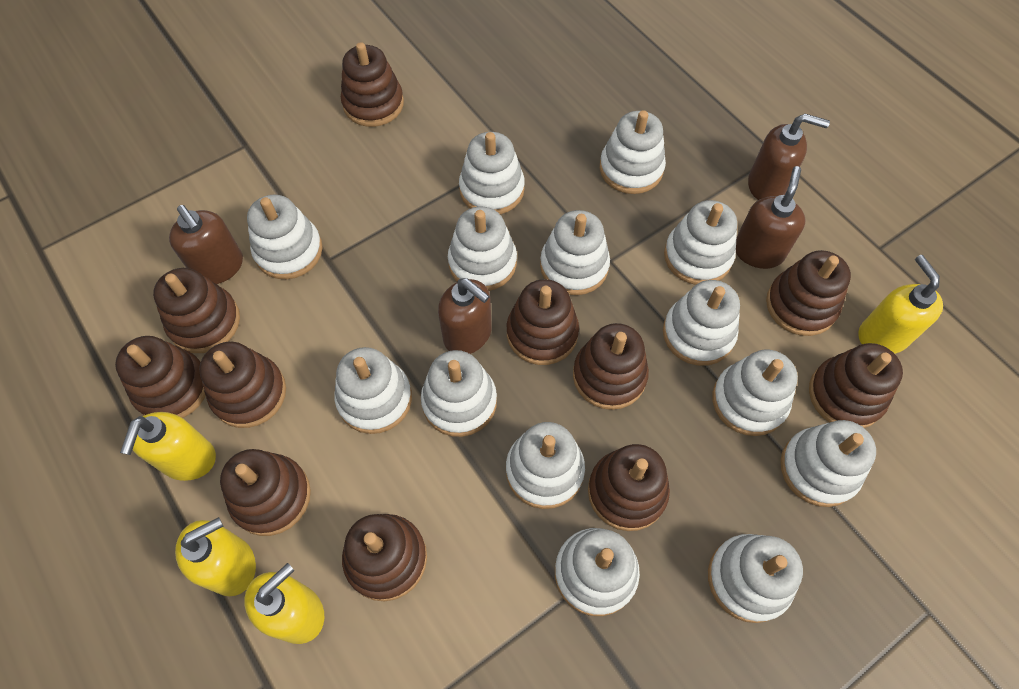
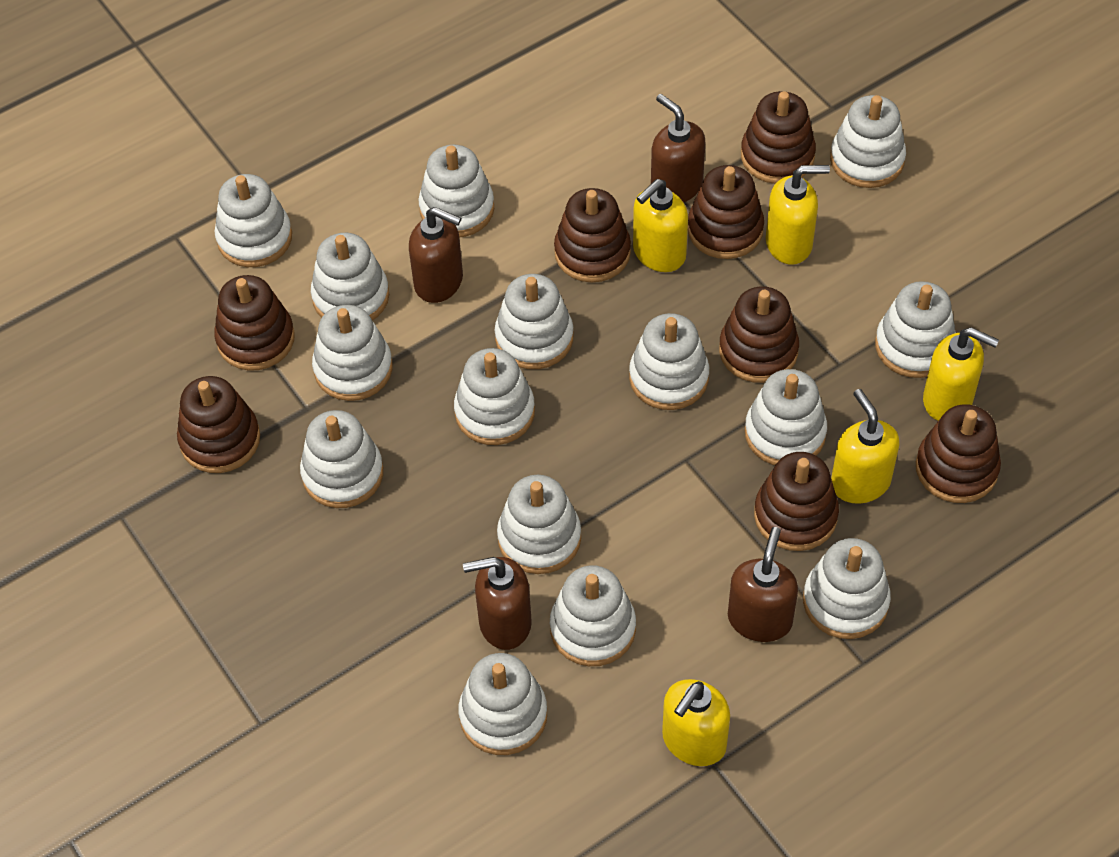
brown stacking toy: 11 -> 8
white stacking toy: 14 -> 15
yellow soap dispenser: 4 -> 5

